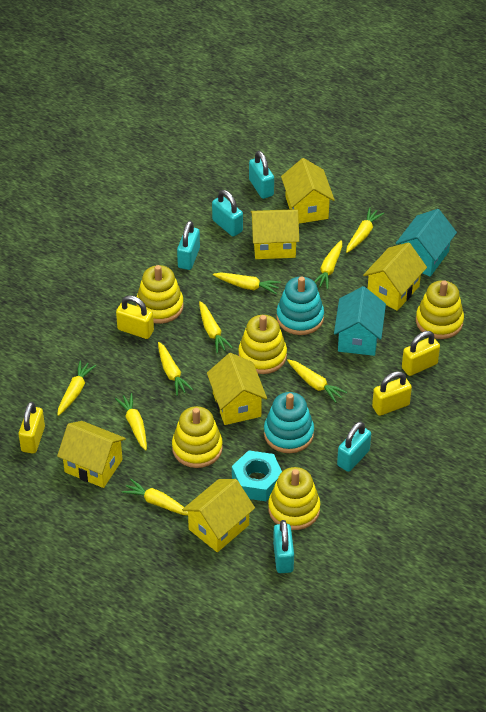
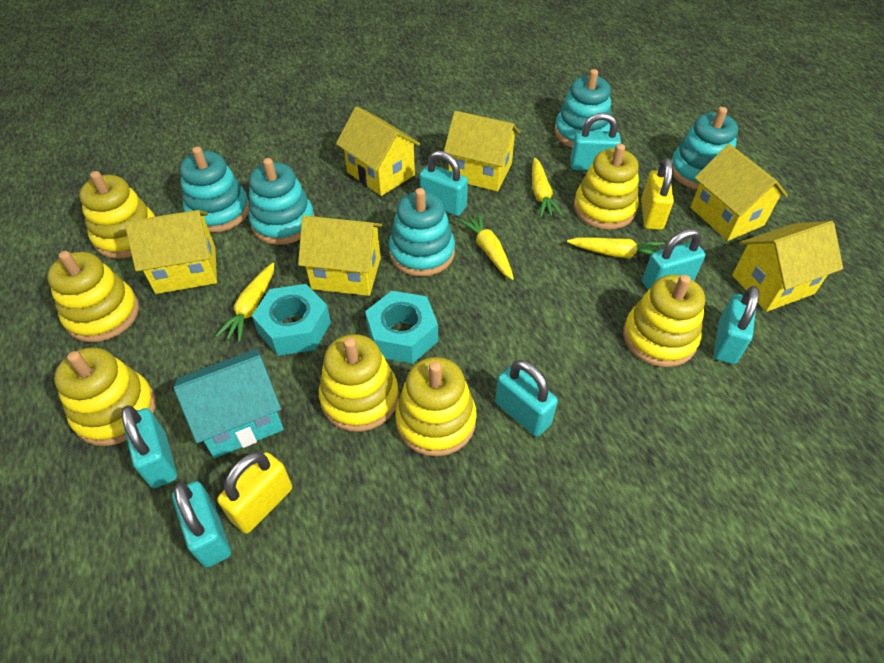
turquoise house: 2 -> 1
turquoise nut: 1 -> 2
turquoise padlock: 5 -> 7
turquoise stacking toy: 2 -> 5
yellow carrot: 9 -> 4
yellow padlock: 4 -> 2
yellow stacking toy: 5 -> 7

